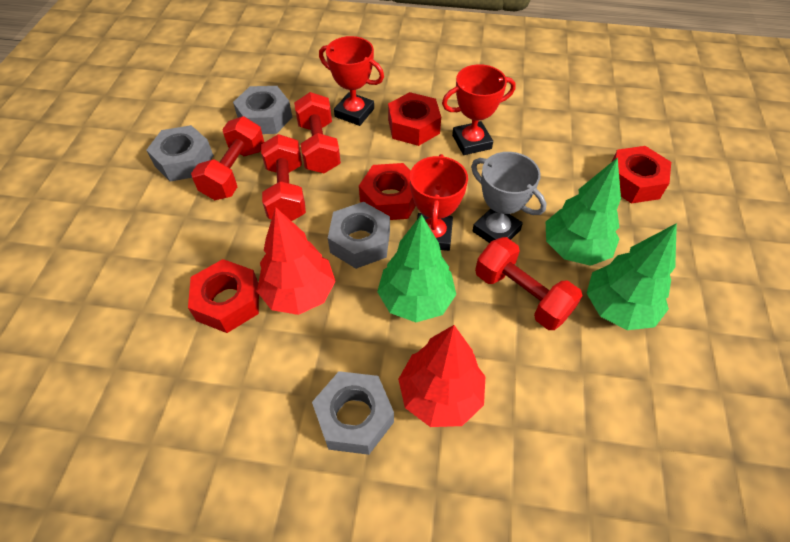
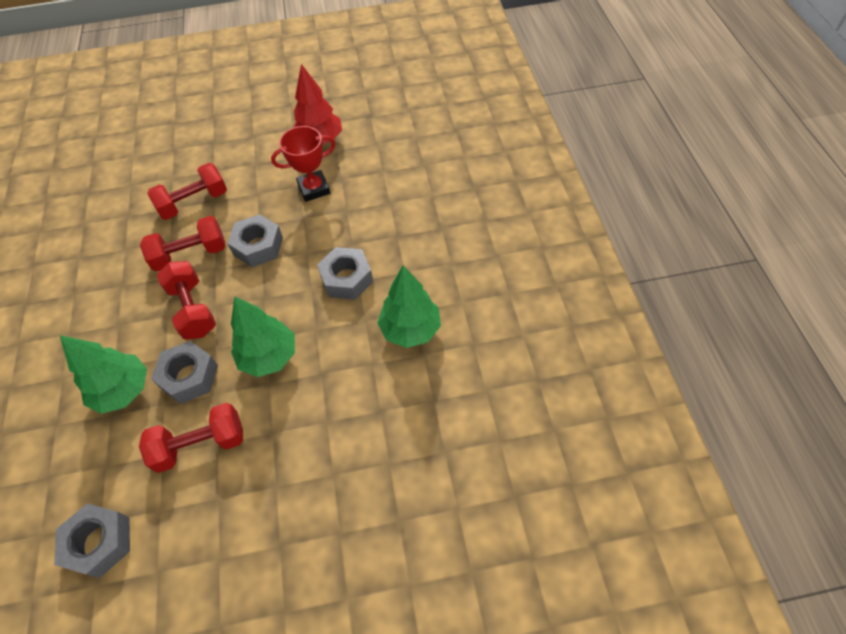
grey trophy: 1 -> 0
red nut: 4 -> 0
red tree: 2 -> 1
red trophy: 3 -> 1

